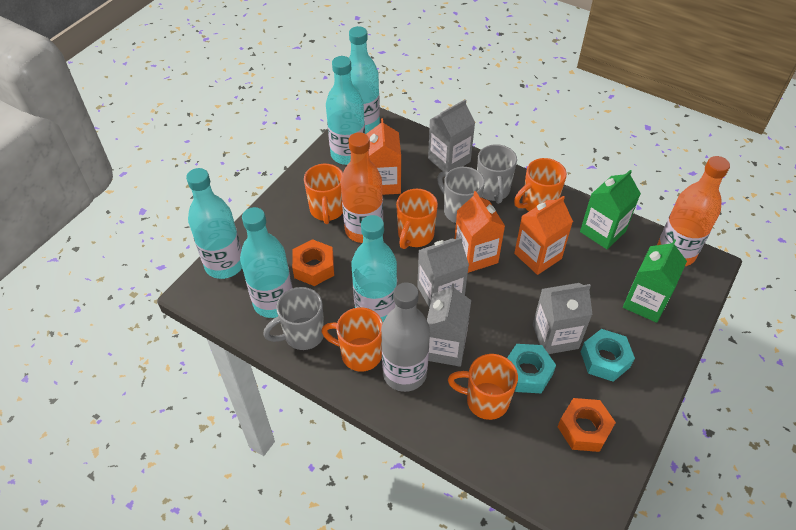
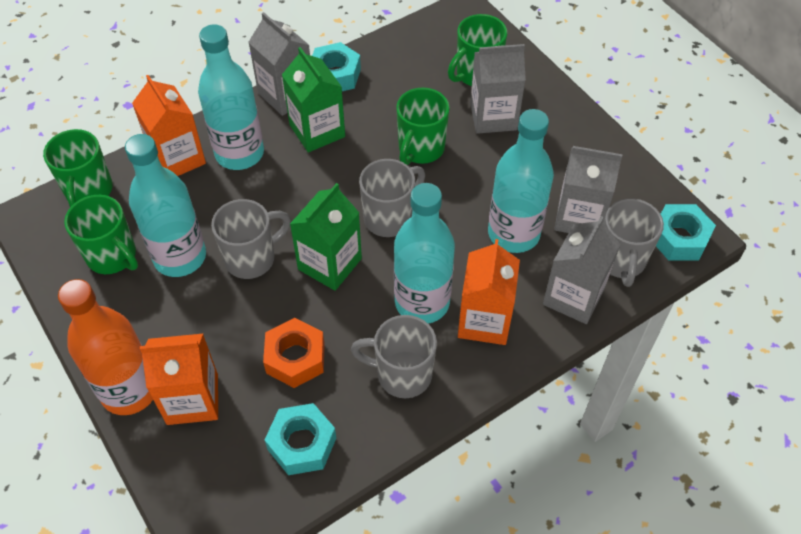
green mug: 0 -> 4
grey bottle: 1 -> 0
grey mug: 3 -> 4
orange bottle: 2 -> 1
orange mug: 5 -> 0
orange nut: 2 -> 1
turquoise bottle: 5 -> 4
turquoise nut: 2 -> 3

